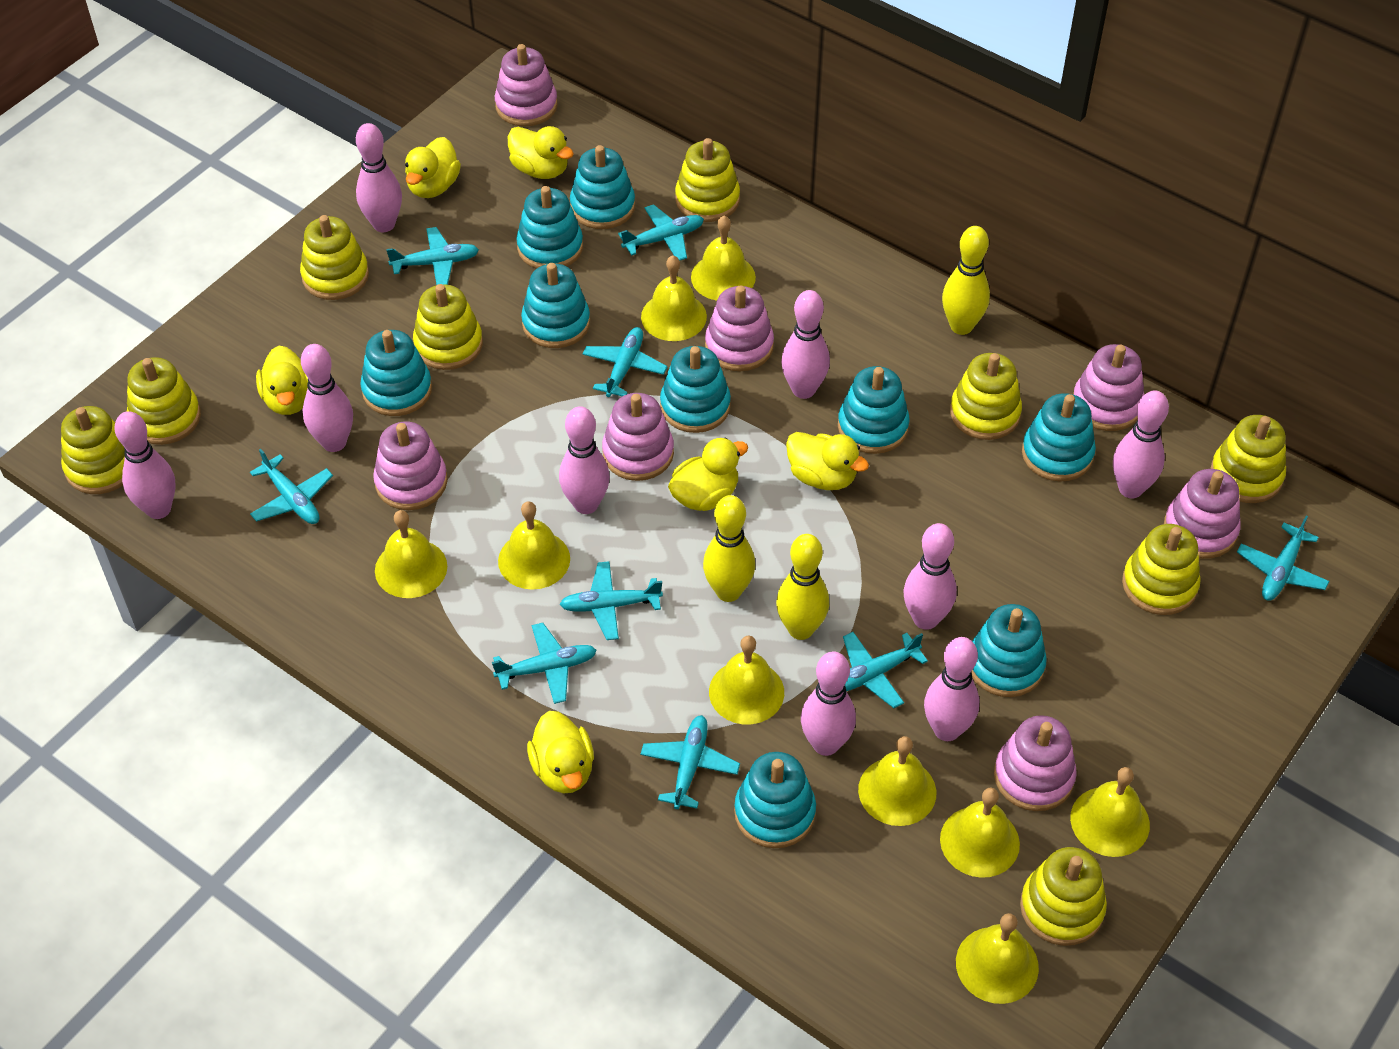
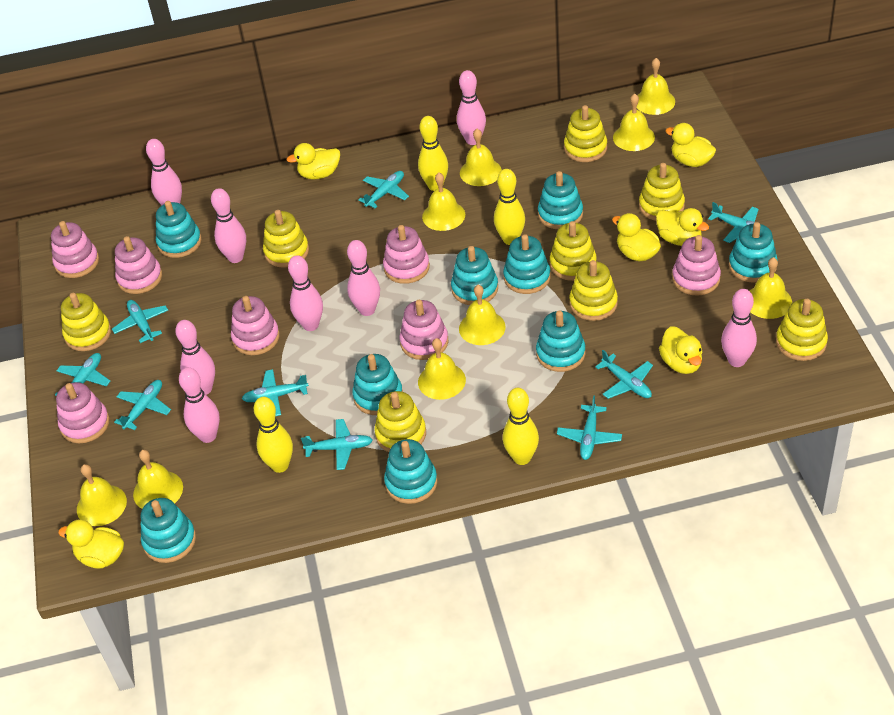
pink bowling pin: 9 -> 8
yellow bowling pin: 3 -> 4
yellow stacking toy: 9 -> 8

